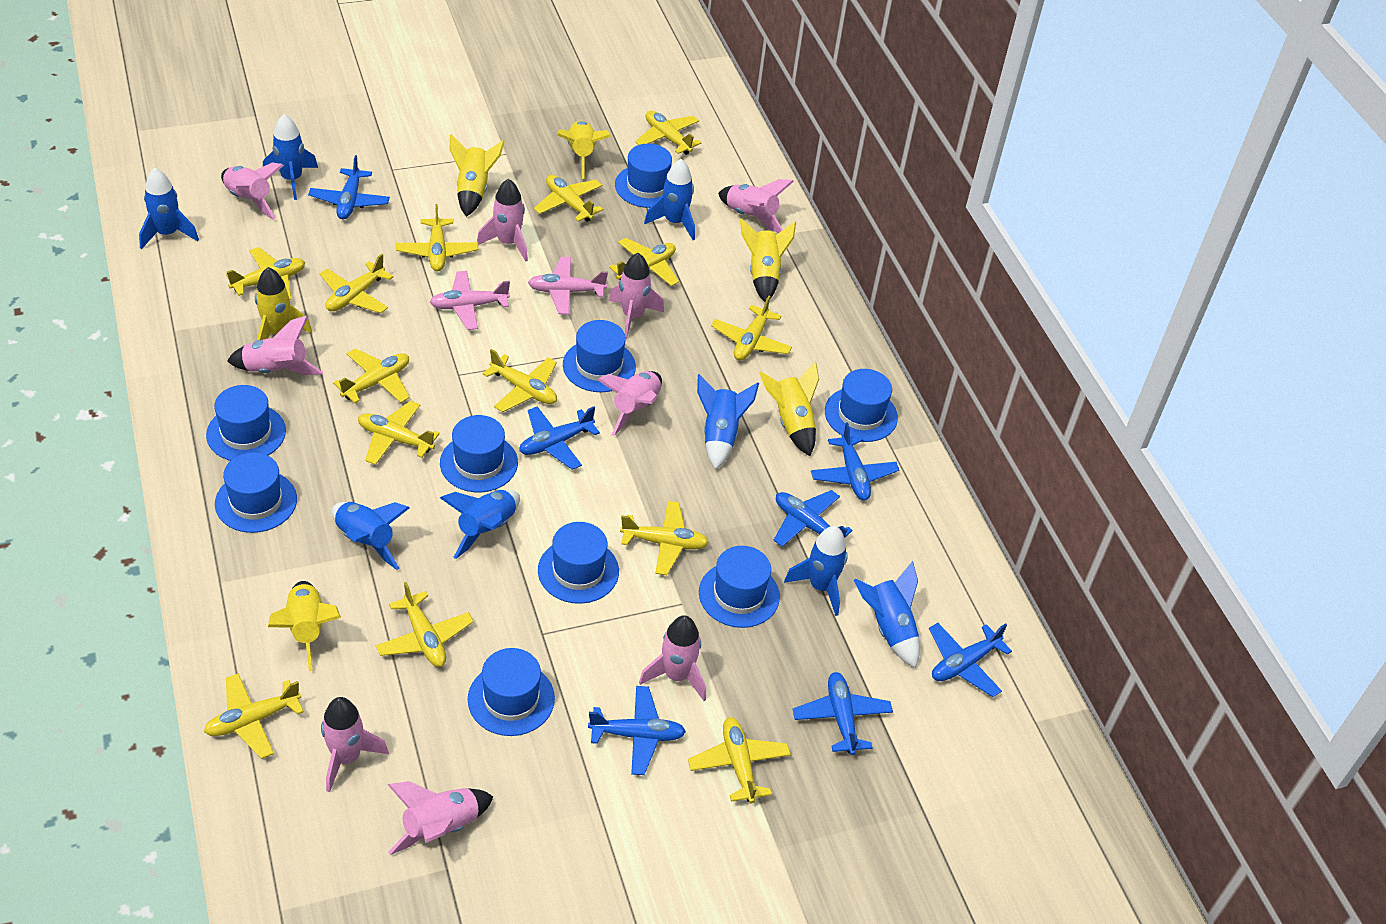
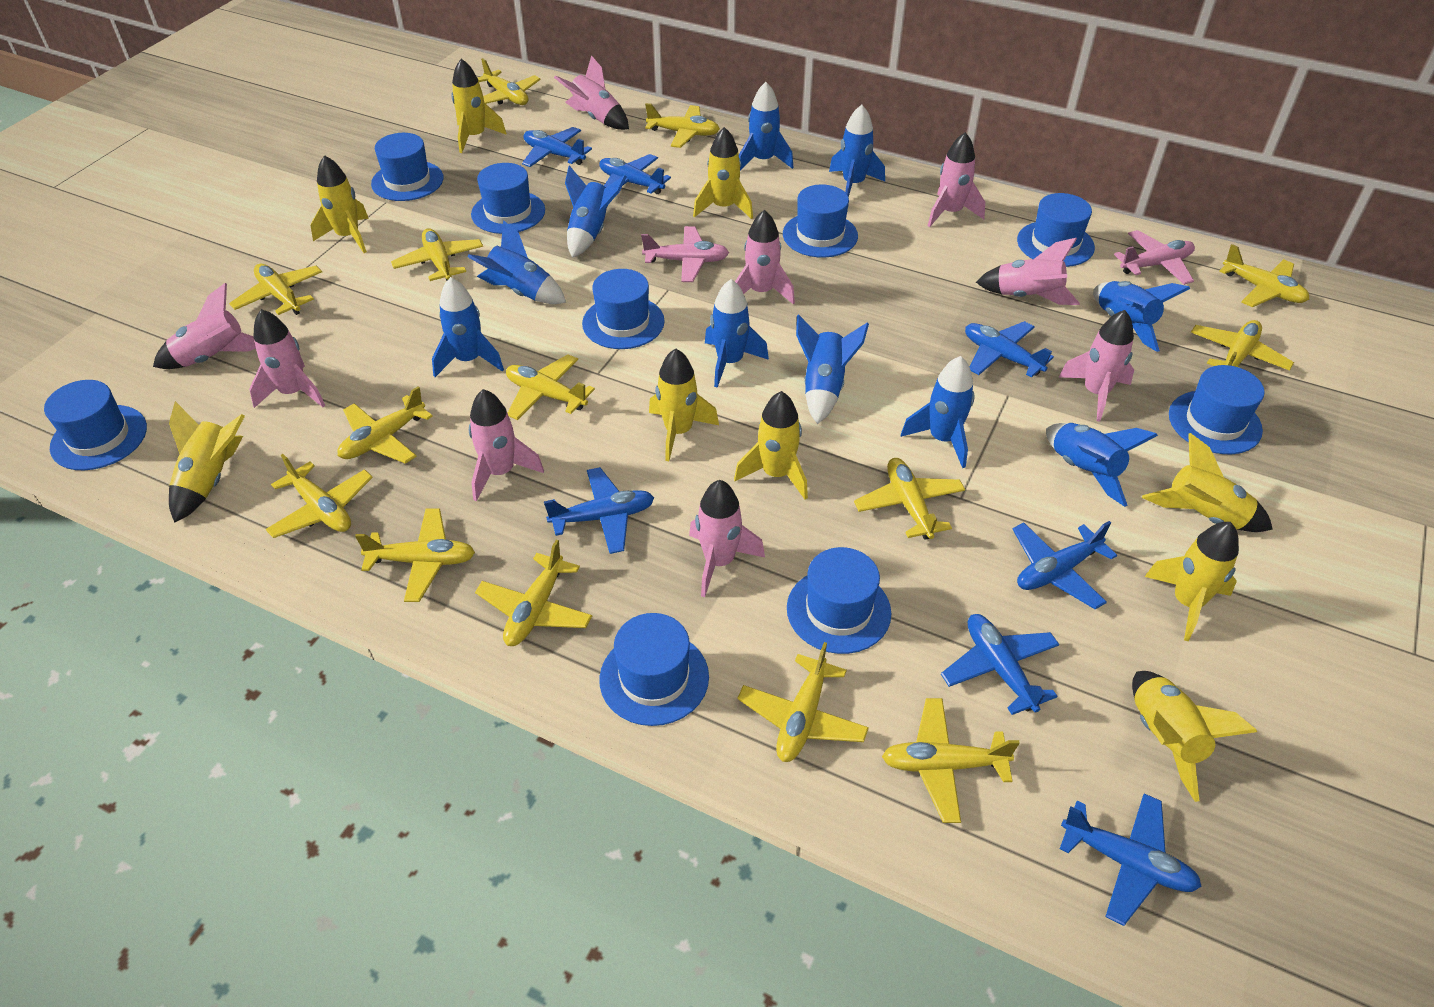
blue rocket: 8 -> 10
yellow rocket: 6 -> 9

